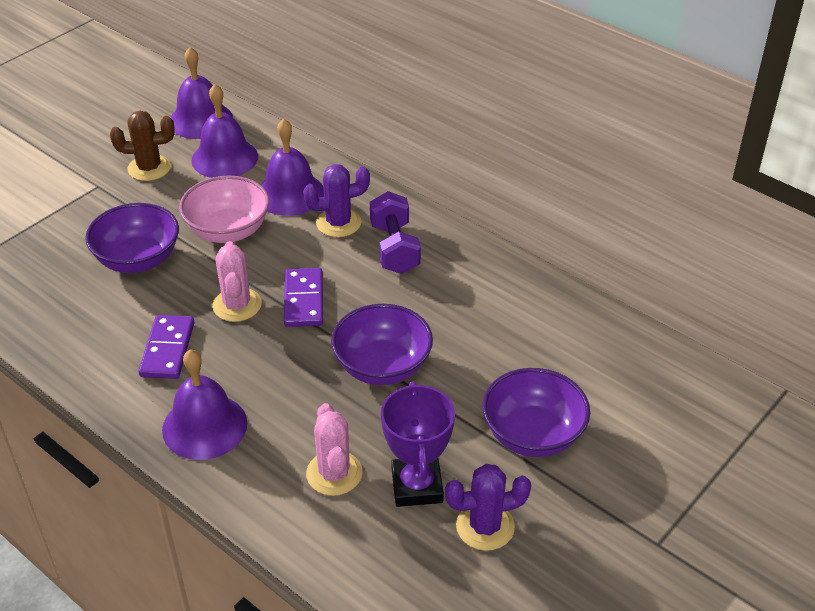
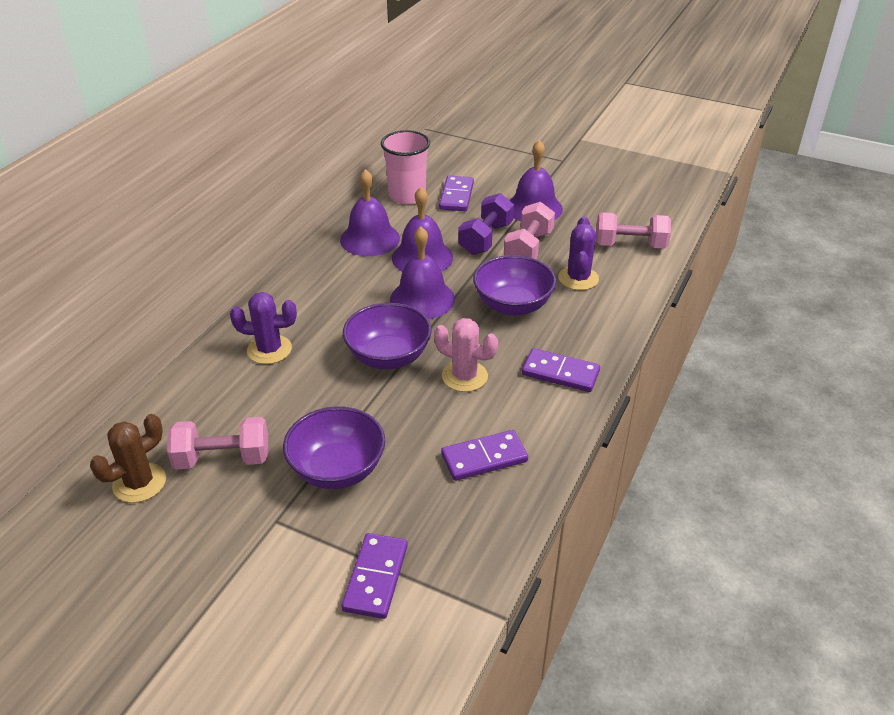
pink bowl: 1 -> 0
pink cactus: 2 -> 1
pink cup: 0 -> 1
pink dumbbell: 0 -> 3
purple domino: 2 -> 4
purple trophy: 1 -> 0

